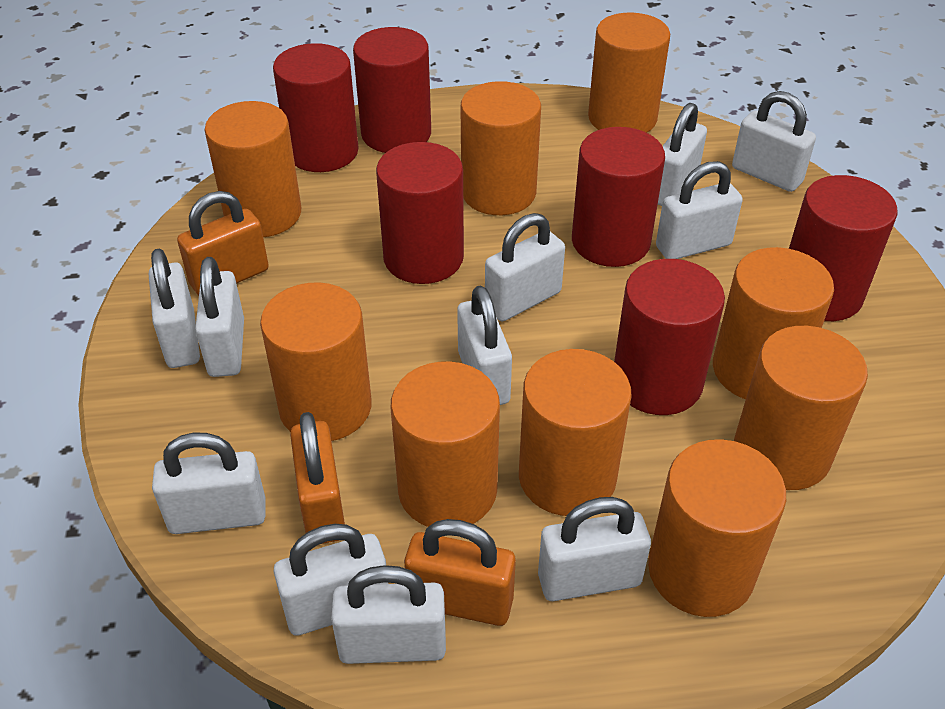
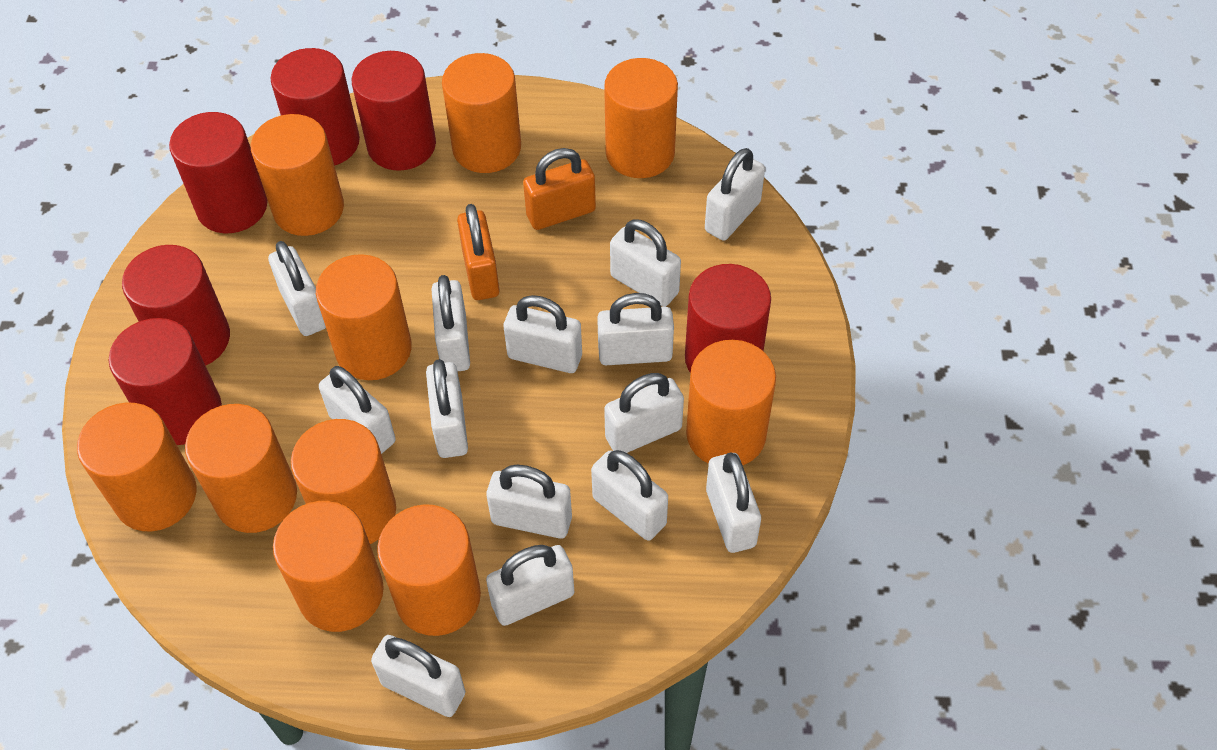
orange cylinder: 9 -> 10
orange padlock: 3 -> 2
white padlock: 11 -> 14

